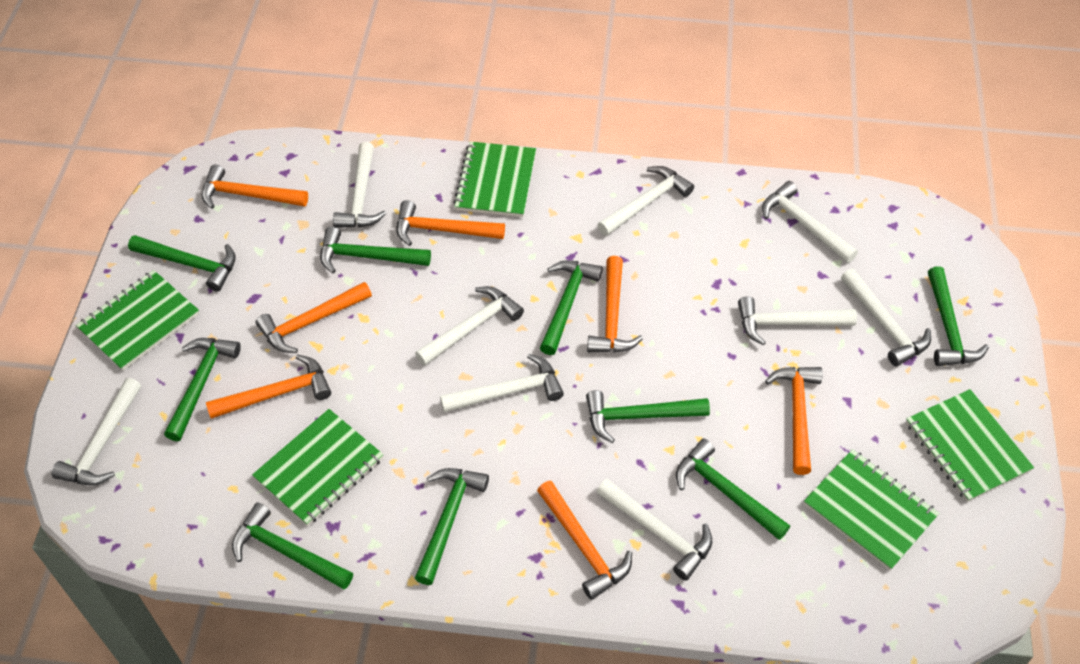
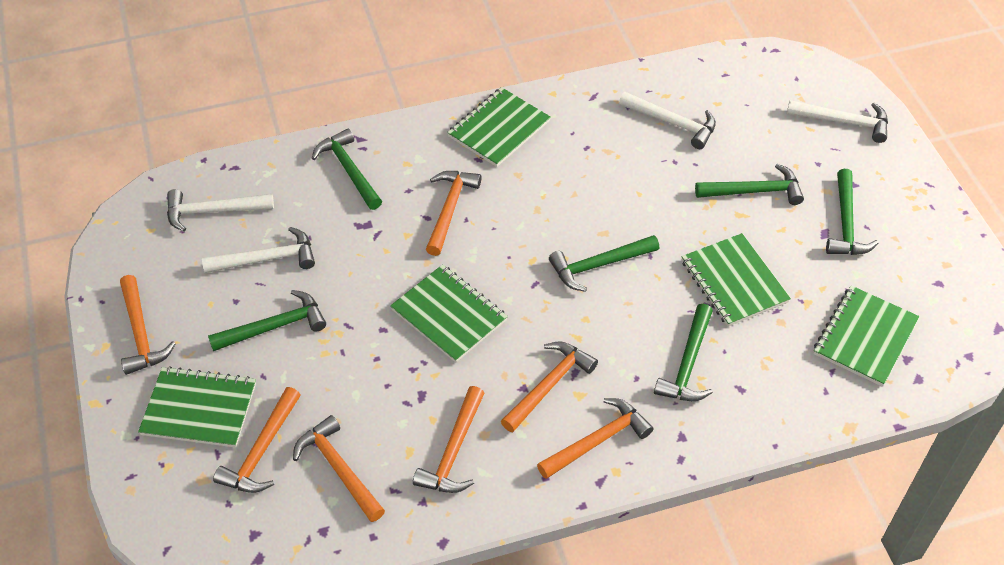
green hammer: 9 -> 6
white hammer: 9 -> 4

